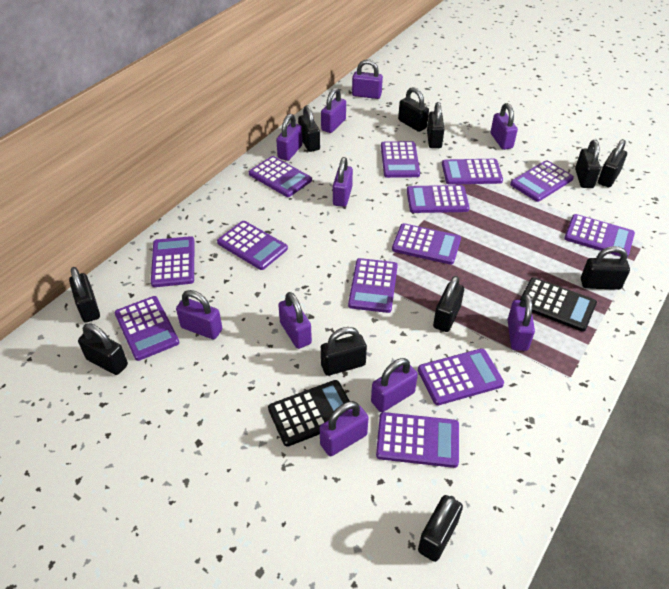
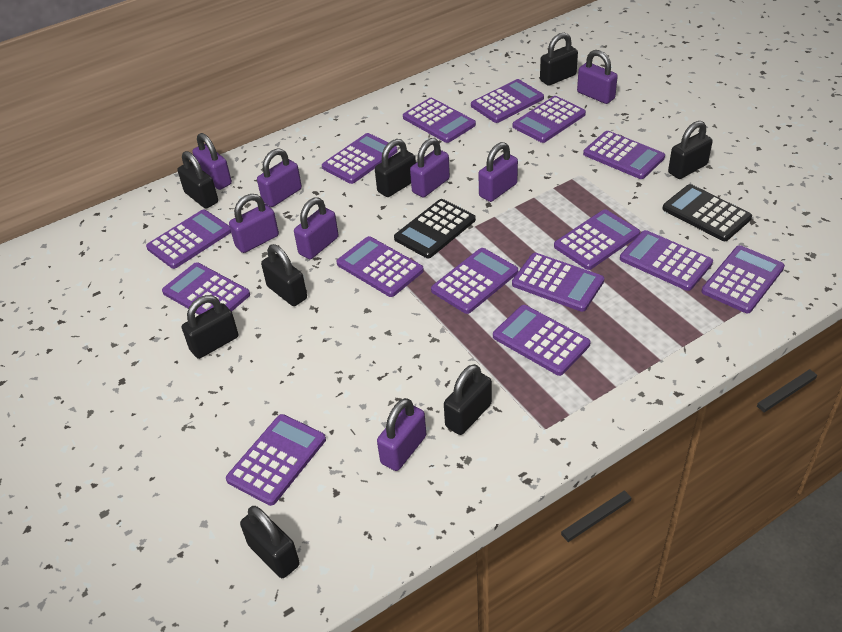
black padlock: 11 -> 8
purple calculator: 13 -> 15
purple padlock: 10 -> 8

